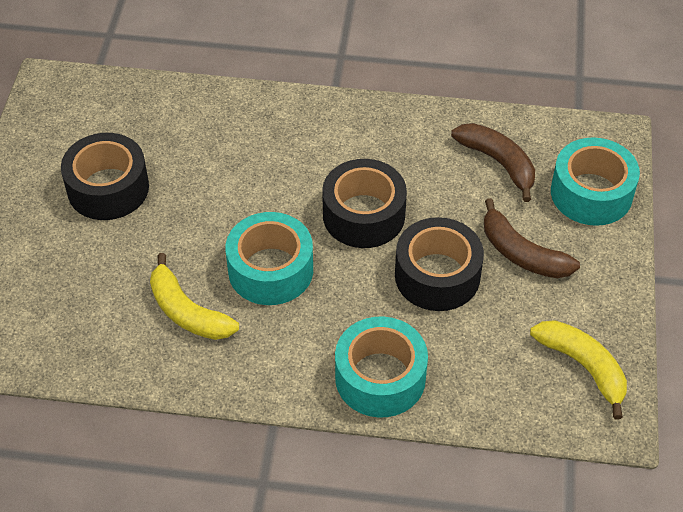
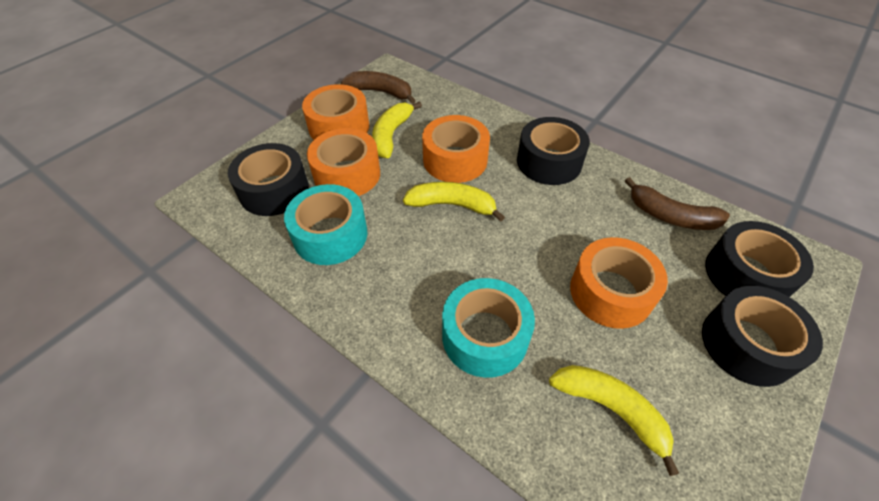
black tape: 3 -> 4
orange tape: 0 -> 4
turquoise tape: 3 -> 2
yellow banana: 2 -> 3

